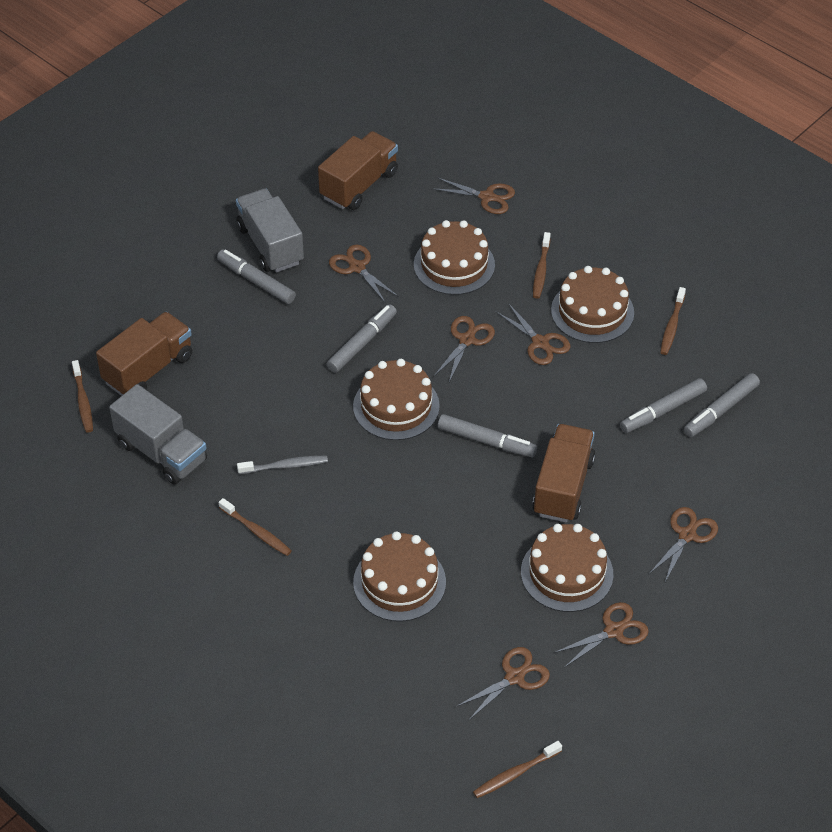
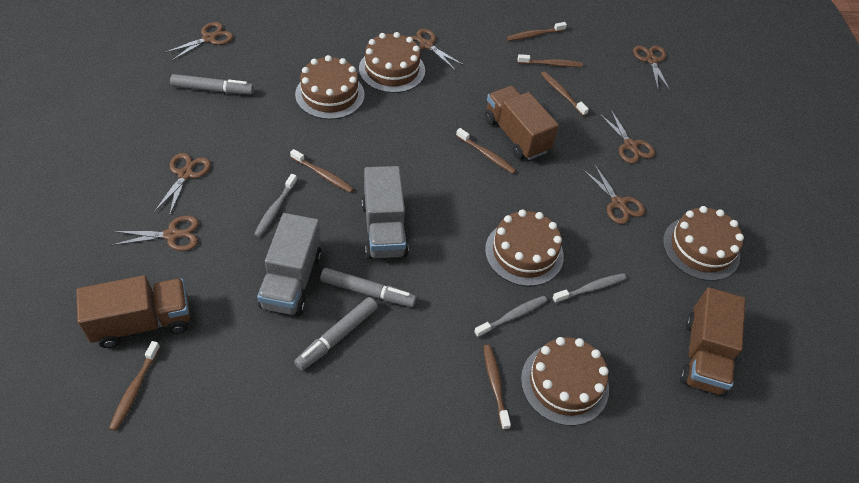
brown toothbrush: 5 -> 7
grey marker: 5 -> 3
grey toothbrush: 1 -> 3

